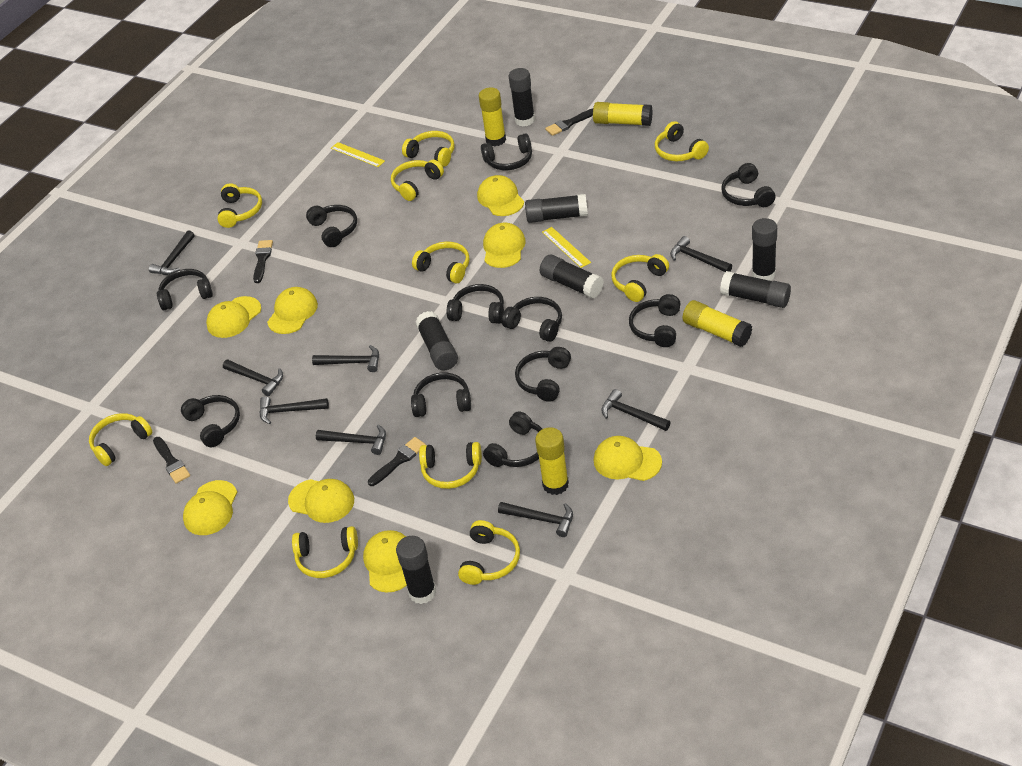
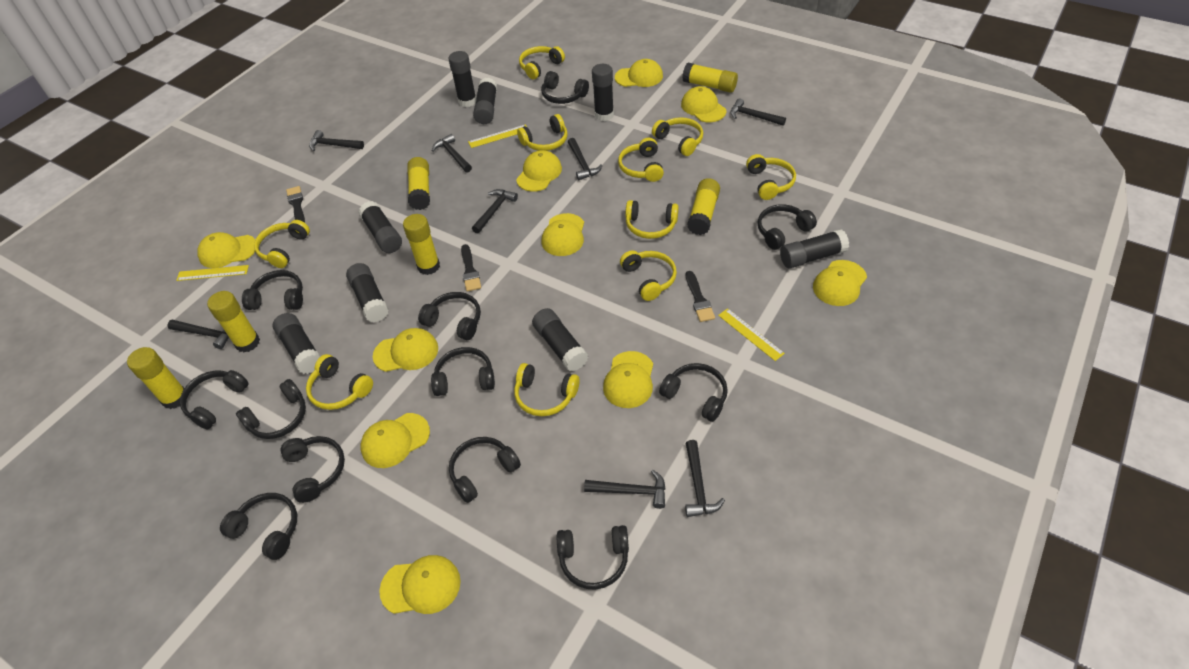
black brush: 4 -> 3
black glue stick: 7 -> 8
black headphones: 11 -> 12
yellow cap: 8 -> 10
yellow glue stick: 4 -> 6
yellow ruler: 2 -> 3

